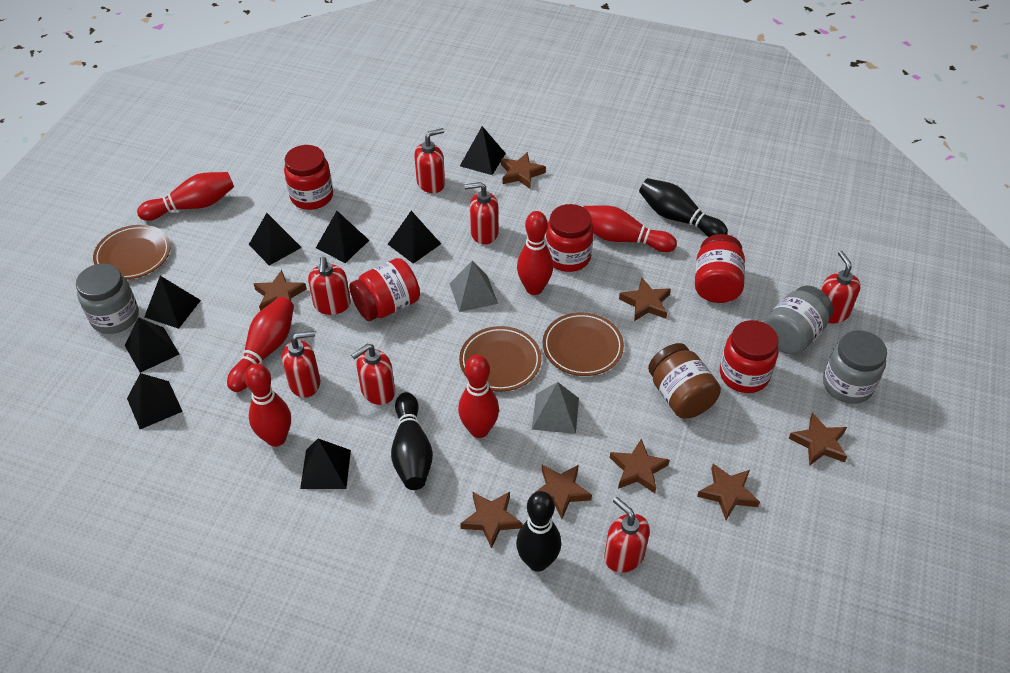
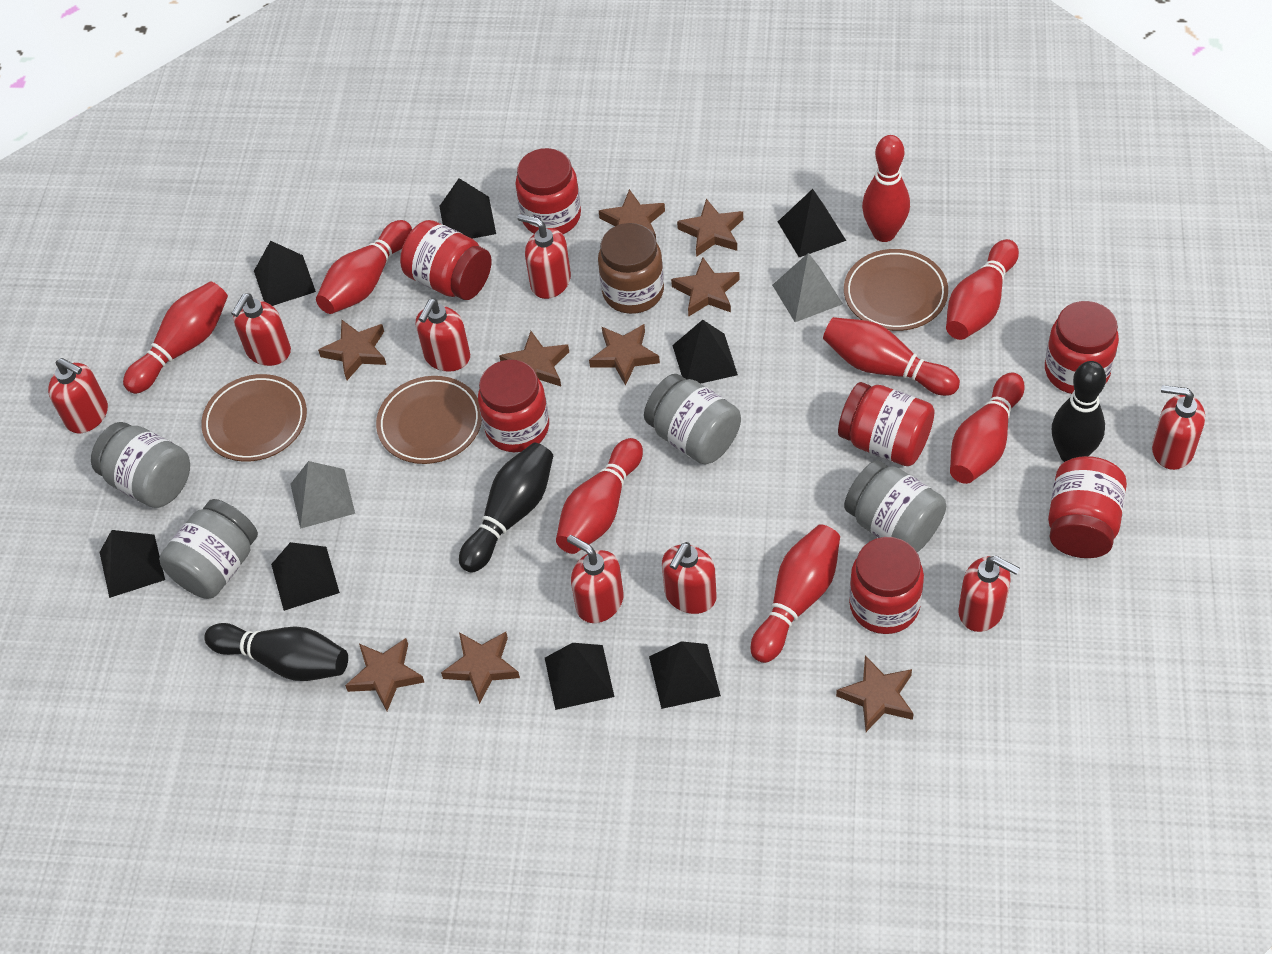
brown star: 8 -> 9
grey jar: 3 -> 4
red bowling pin: 6 -> 8
red jar: 5 -> 7
red soap dispenser: 7 -> 8

